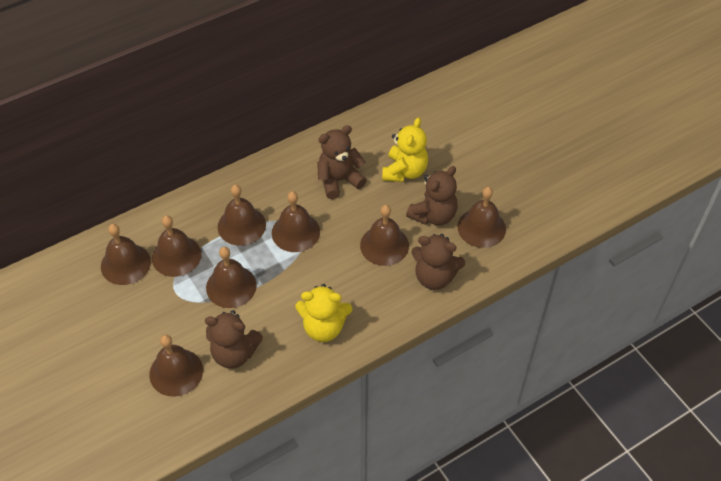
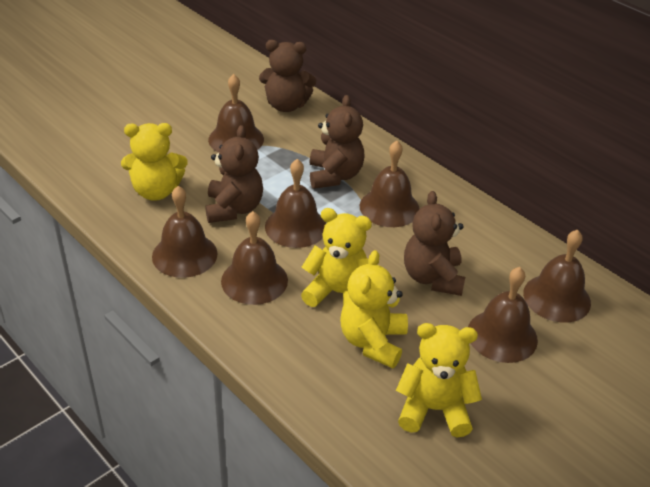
brown bell: 8 -> 7
yellow teddy bear: 2 -> 4

